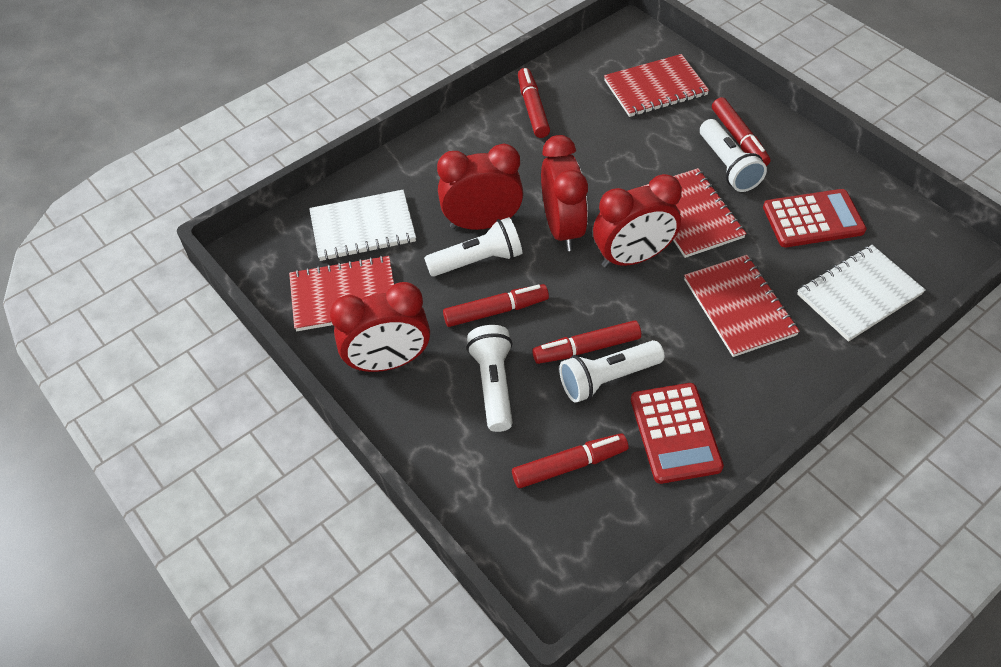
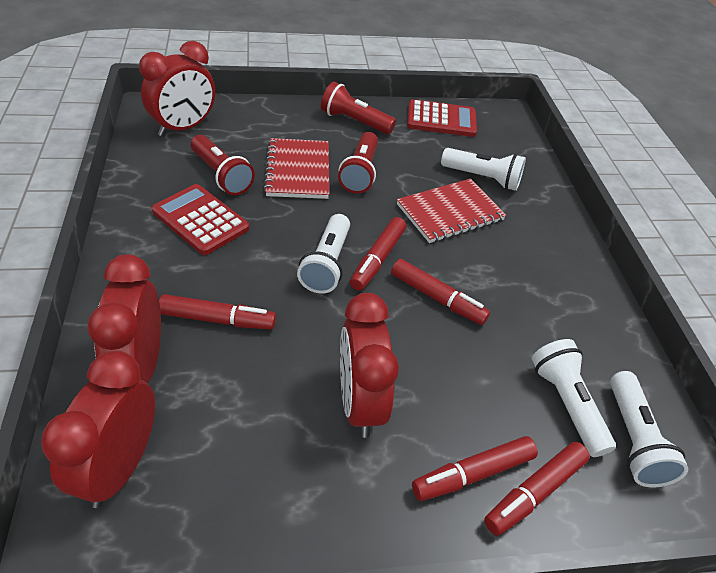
red flashlight: 0 -> 3
red notebook: 4 -> 2
white notebook: 2 -> 0

